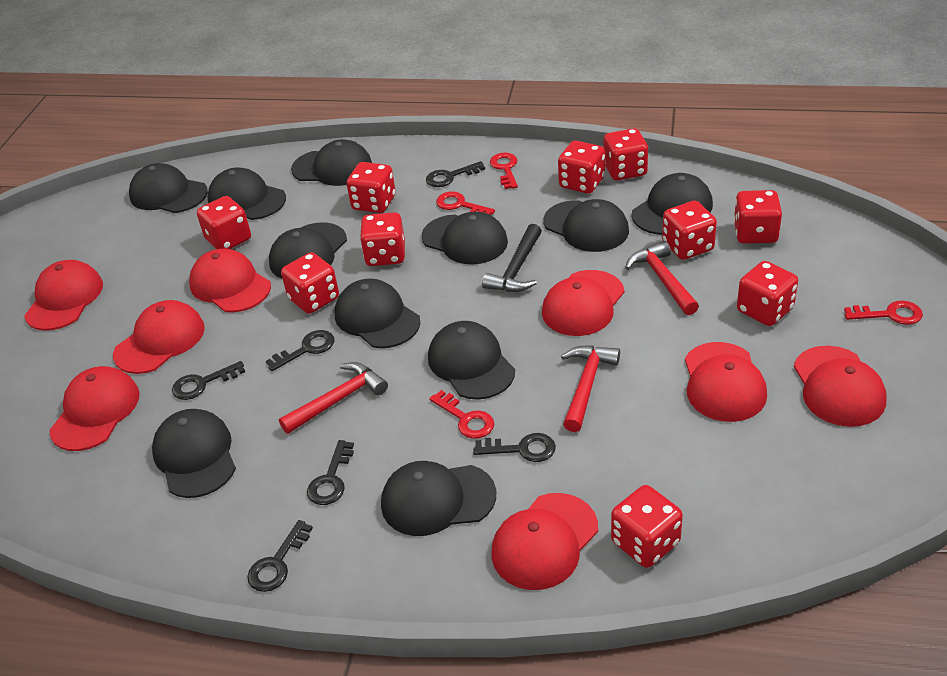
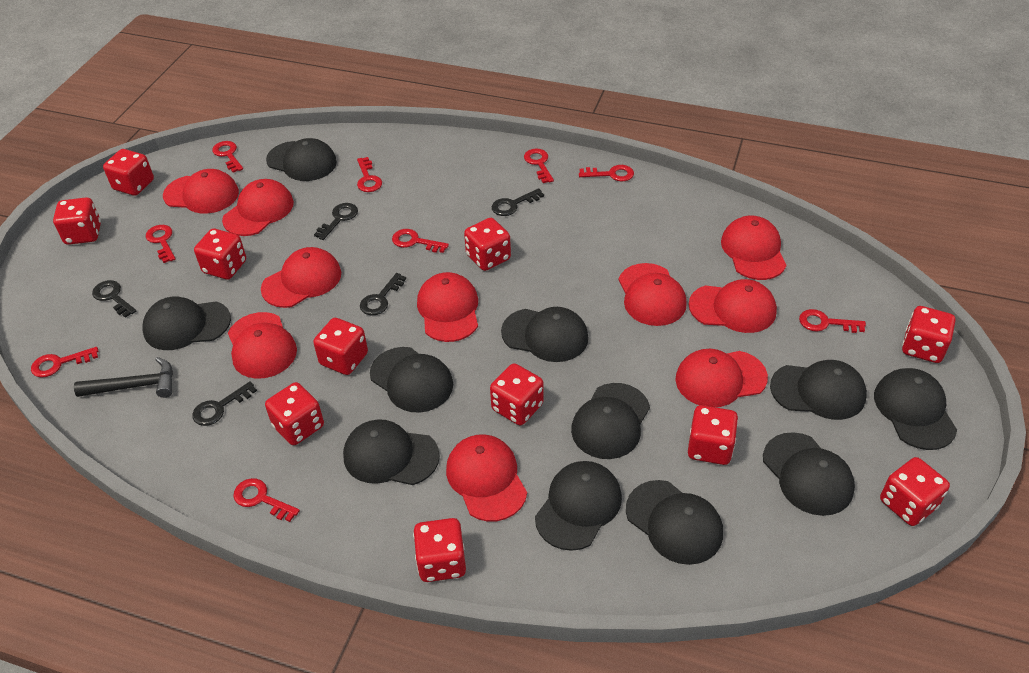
black key: 6 -> 5
red cap: 8 -> 10
red dice: 10 -> 11
red hammer: 3 -> 0
red key: 4 -> 9

